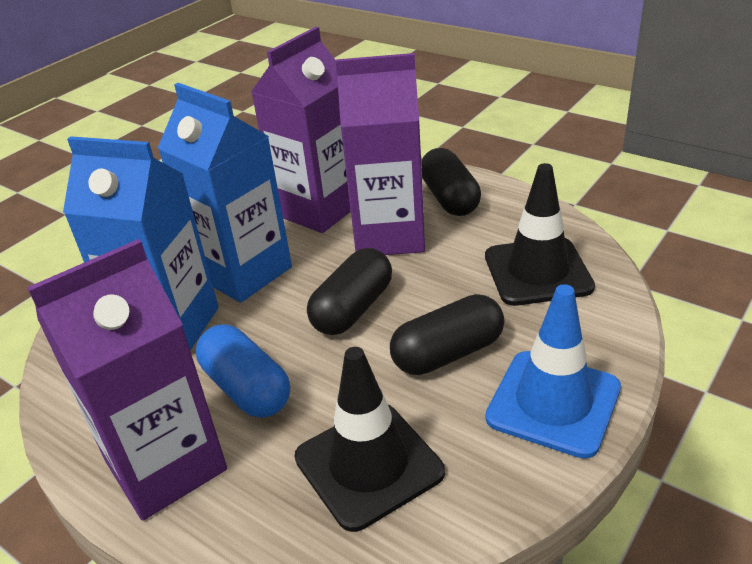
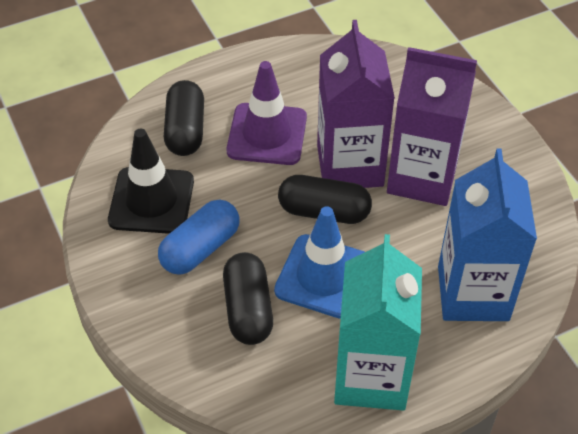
black traffic cone: 2 -> 1
blue carton: 2 -> 1
purple carton: 3 -> 2
purple traffic cone: 0 -> 1
turquoise carton: 0 -> 1

